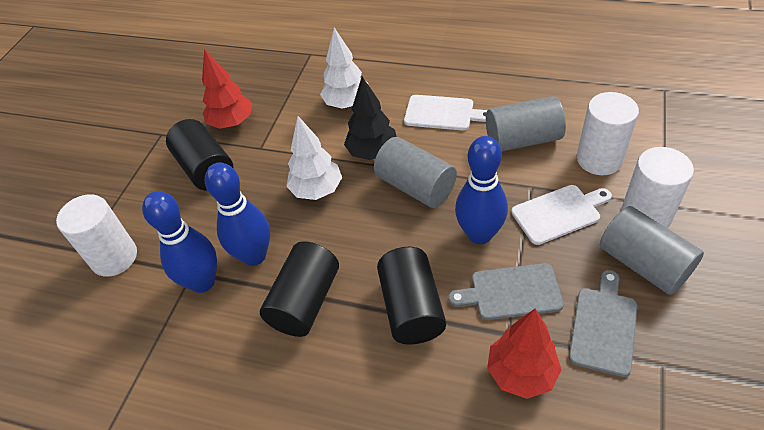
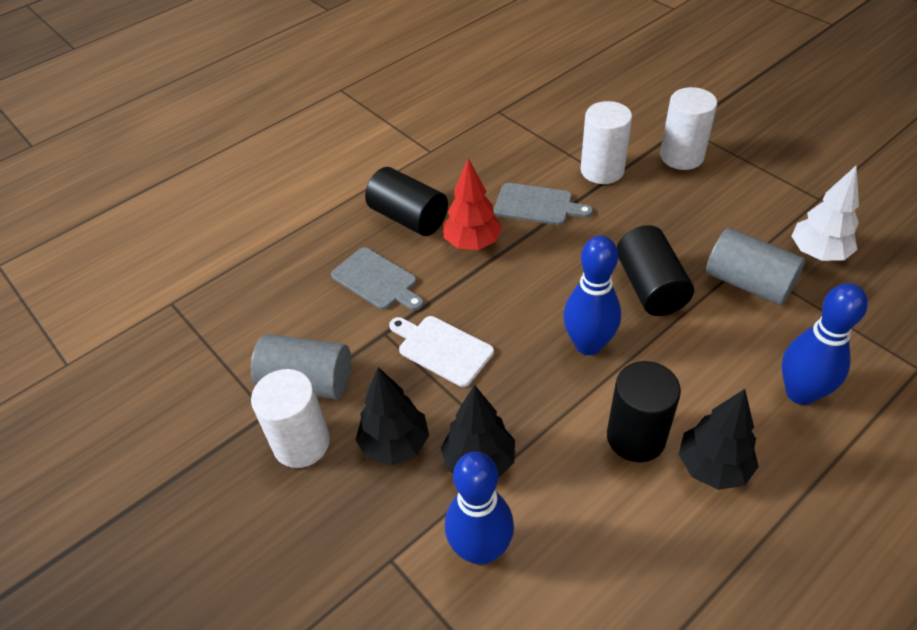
black tree: 1 -> 3
grey cylinder: 3 -> 2
red tree: 2 -> 1
white cutting board: 2 -> 1
white tree: 2 -> 1

